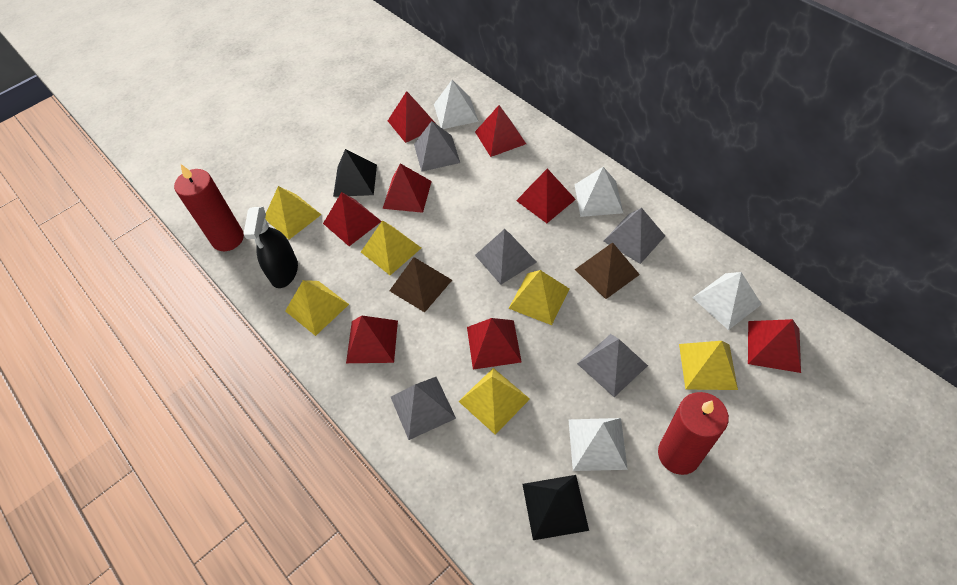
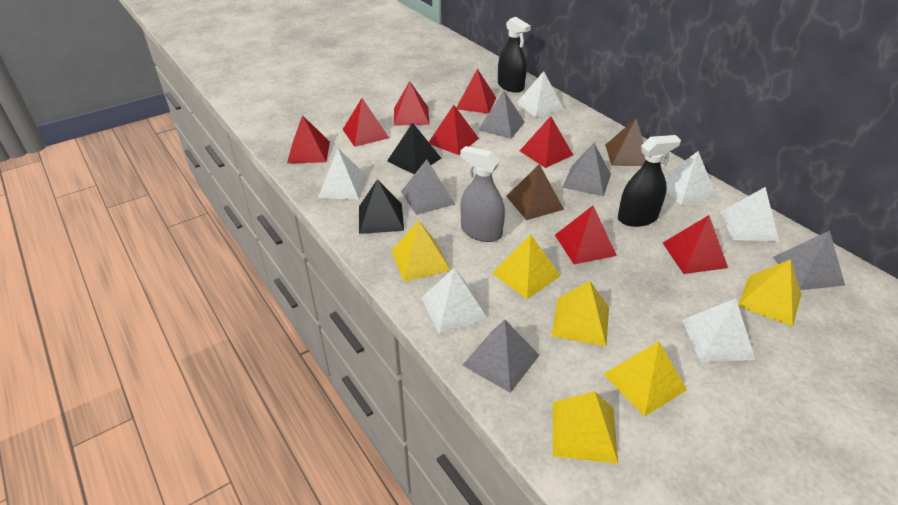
black spray bottle: 1 -> 2
grey spray bottle: 0 -> 1
red candle: 2 -> 0
white pyramid: 4 -> 6

